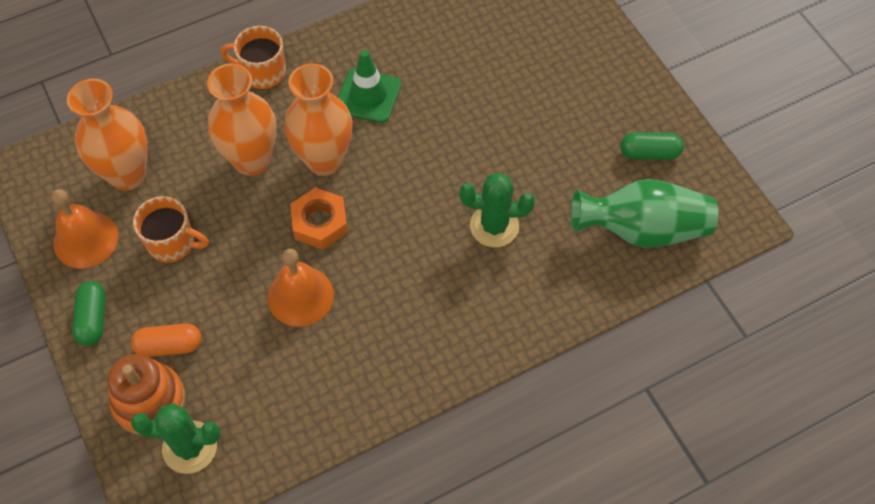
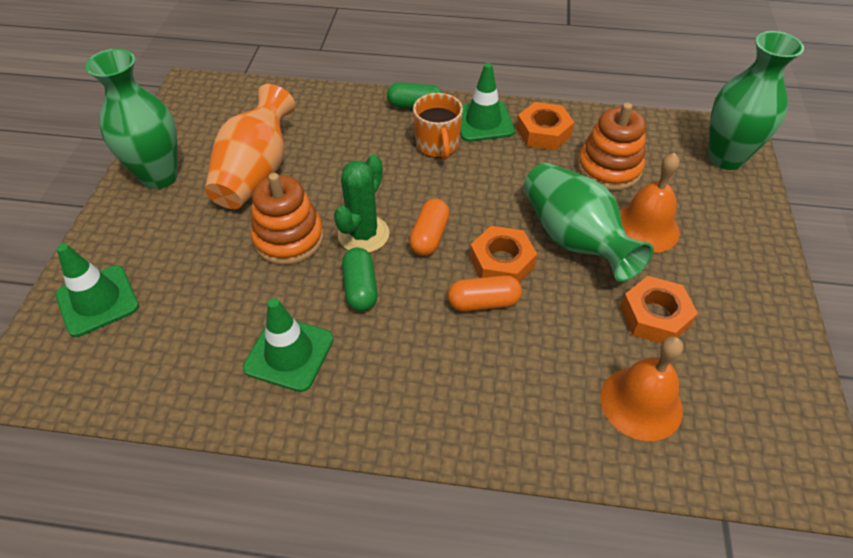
green cactus: 2 -> 1
green traffic cone: 1 -> 3
green vase: 1 -> 3
orange capsule: 1 -> 2
orange mug: 2 -> 1
orange nut: 1 -> 3
orange stacking toy: 1 -> 2
orange vase: 3 -> 1

